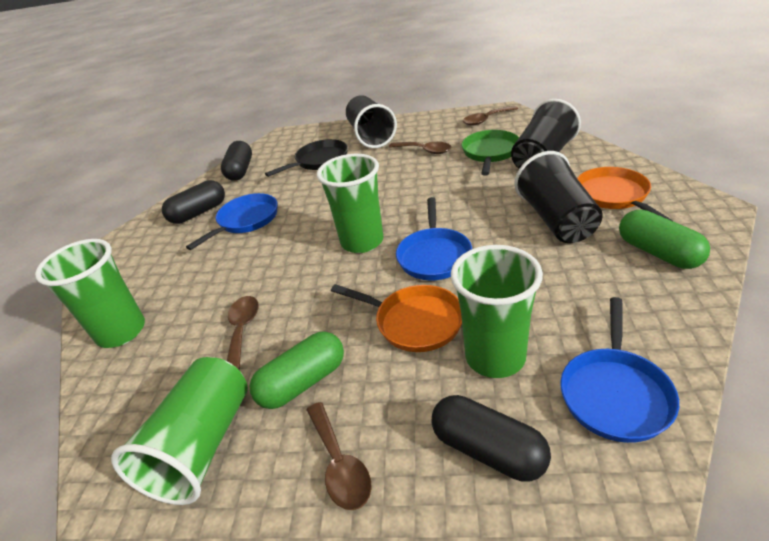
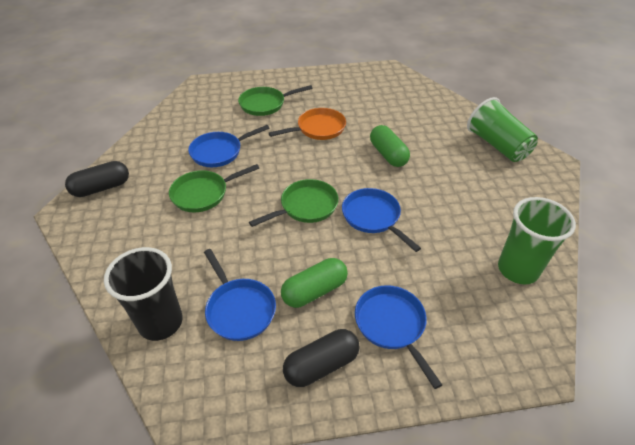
black capsule: 3 -> 2
black cup: 3 -> 1
black pan: 1 -> 0
blue pan: 3 -> 4
brown spoon: 4 -> 0
green cup: 4 -> 2
green pan: 1 -> 3
orange pan: 2 -> 1

